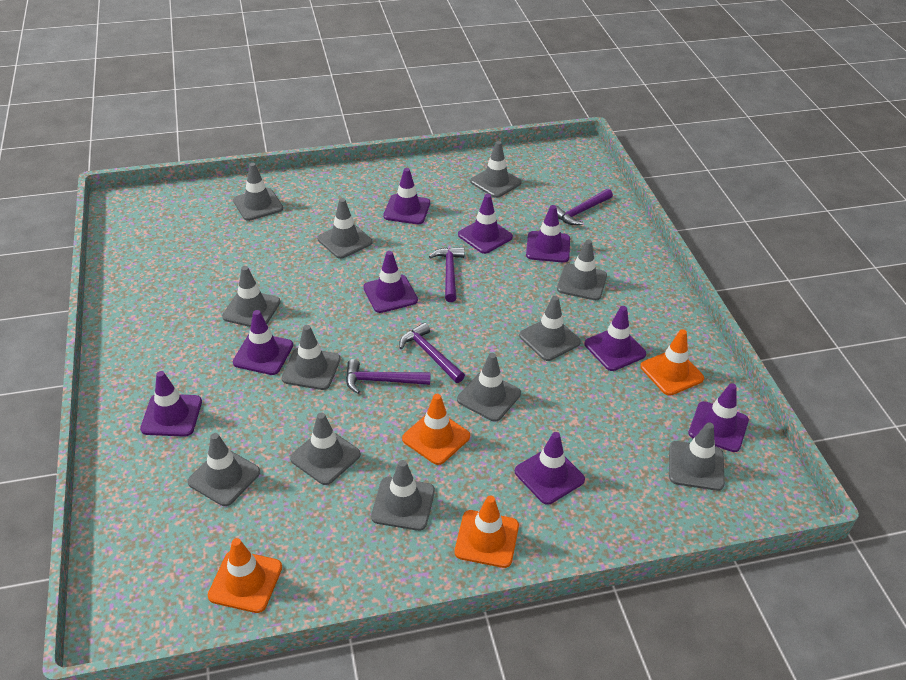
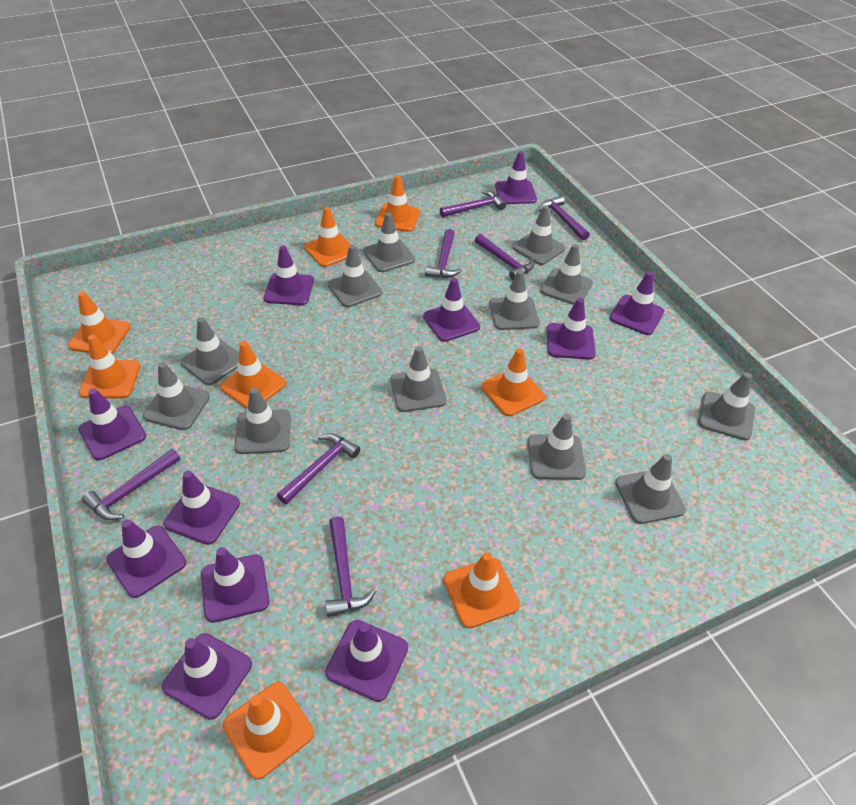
orange traffic cone: 4 -> 8
purple hammer: 4 -> 7
purple traffic cone: 9 -> 11

